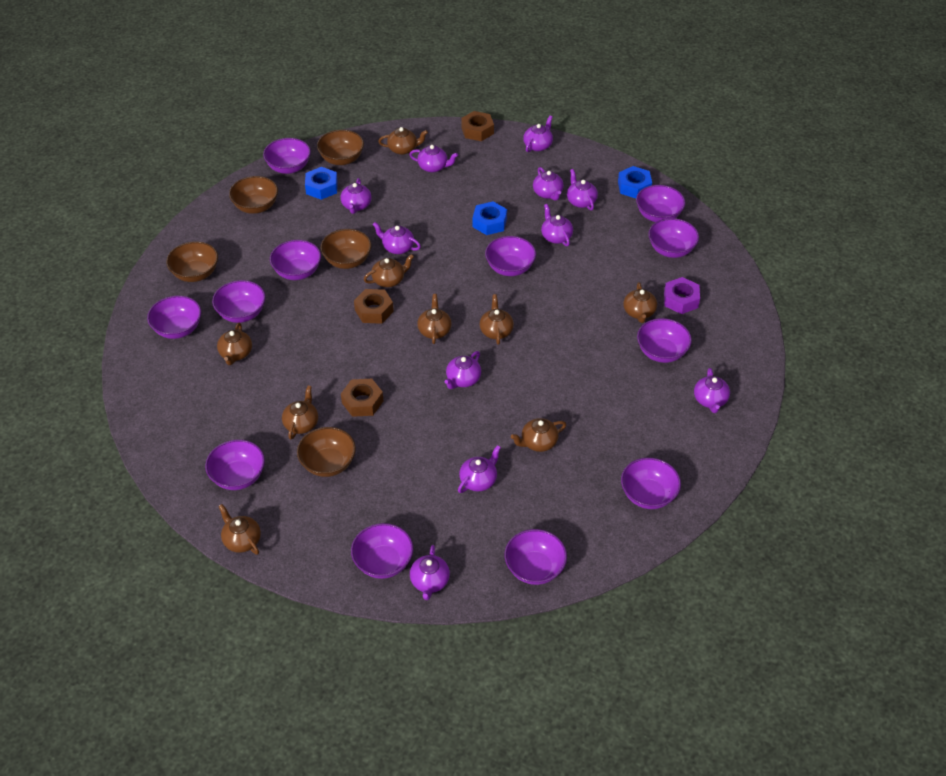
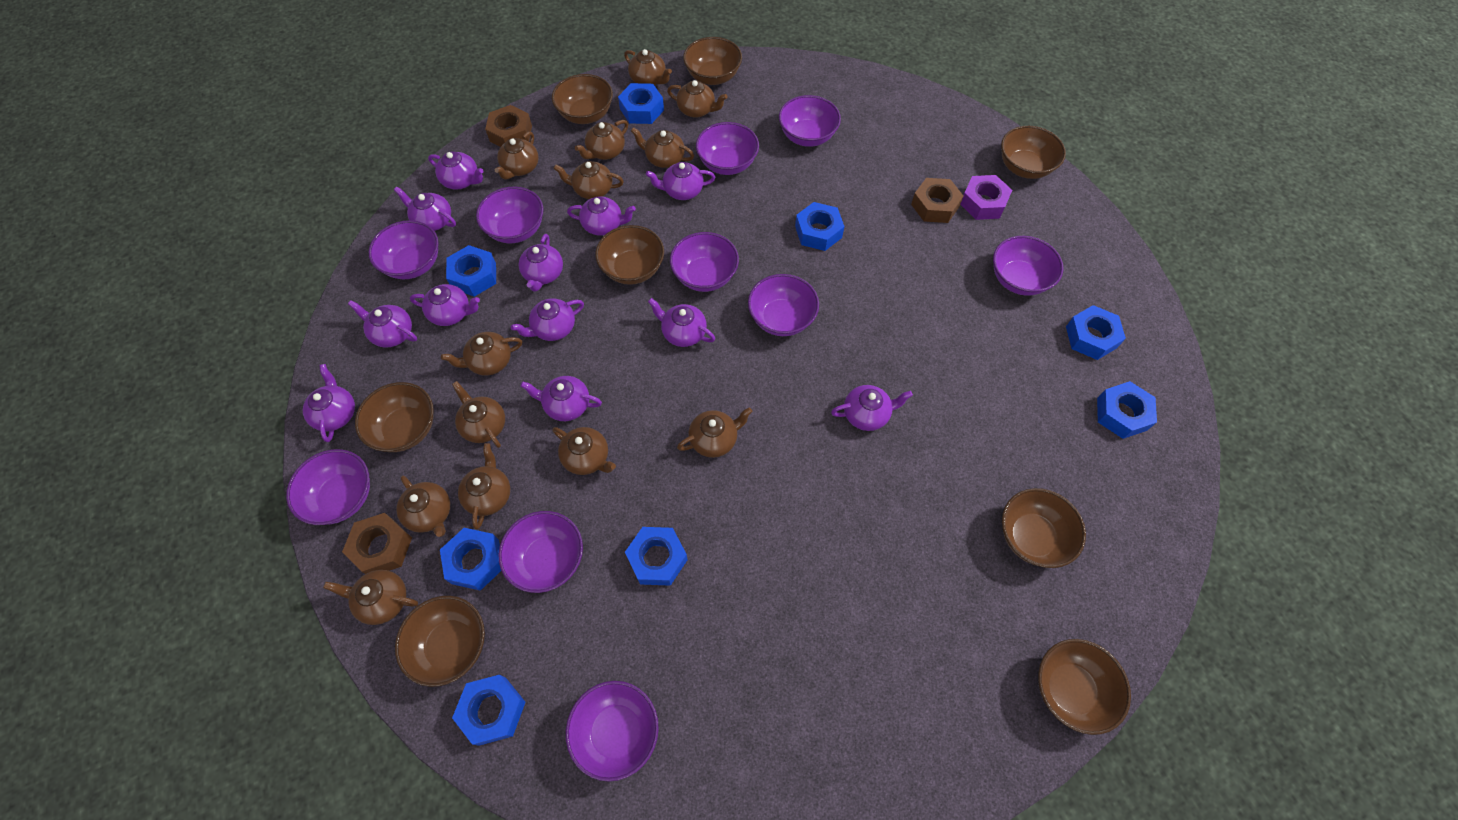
blue nut: 3 -> 8
brown bowl: 5 -> 8
brown teapot: 9 -> 13
purple bowl: 12 -> 10
purple teapot: 11 -> 12

